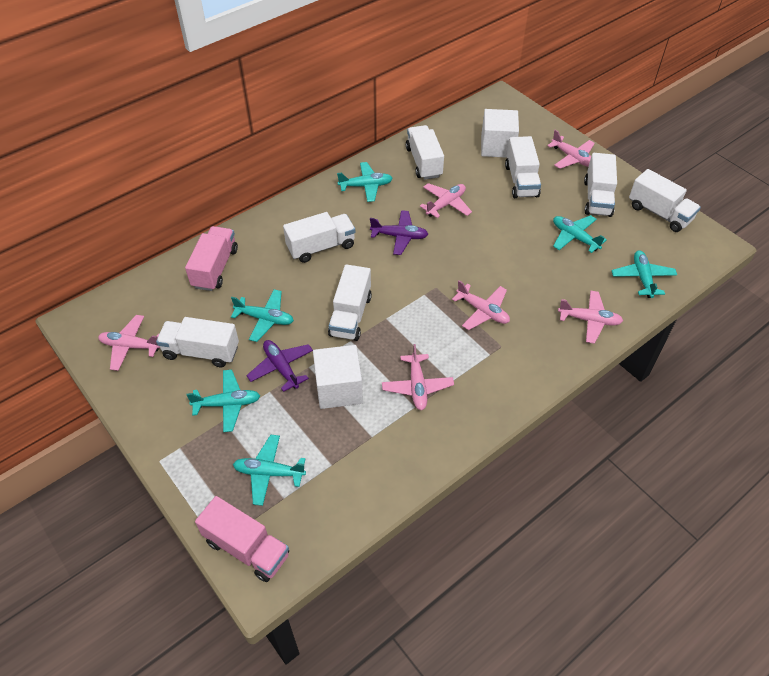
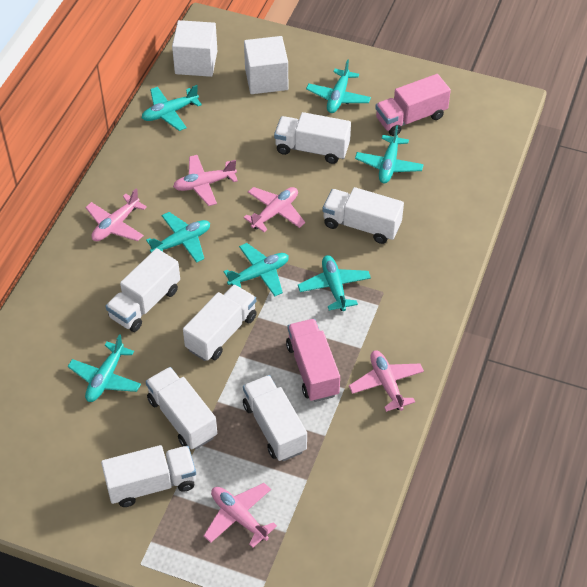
pink plane: 6 -> 5
purple plane: 2 -> 0
turquoise plane: 6 -> 7

